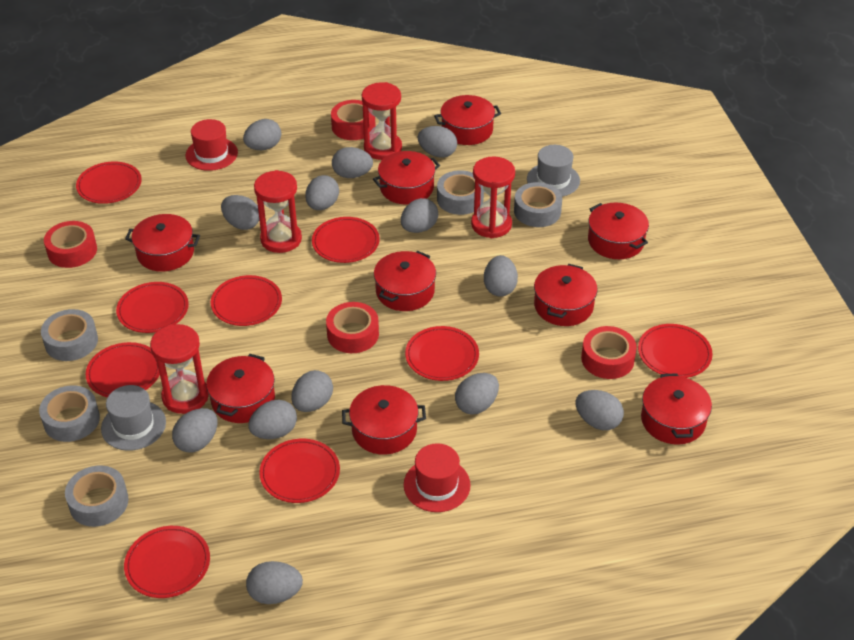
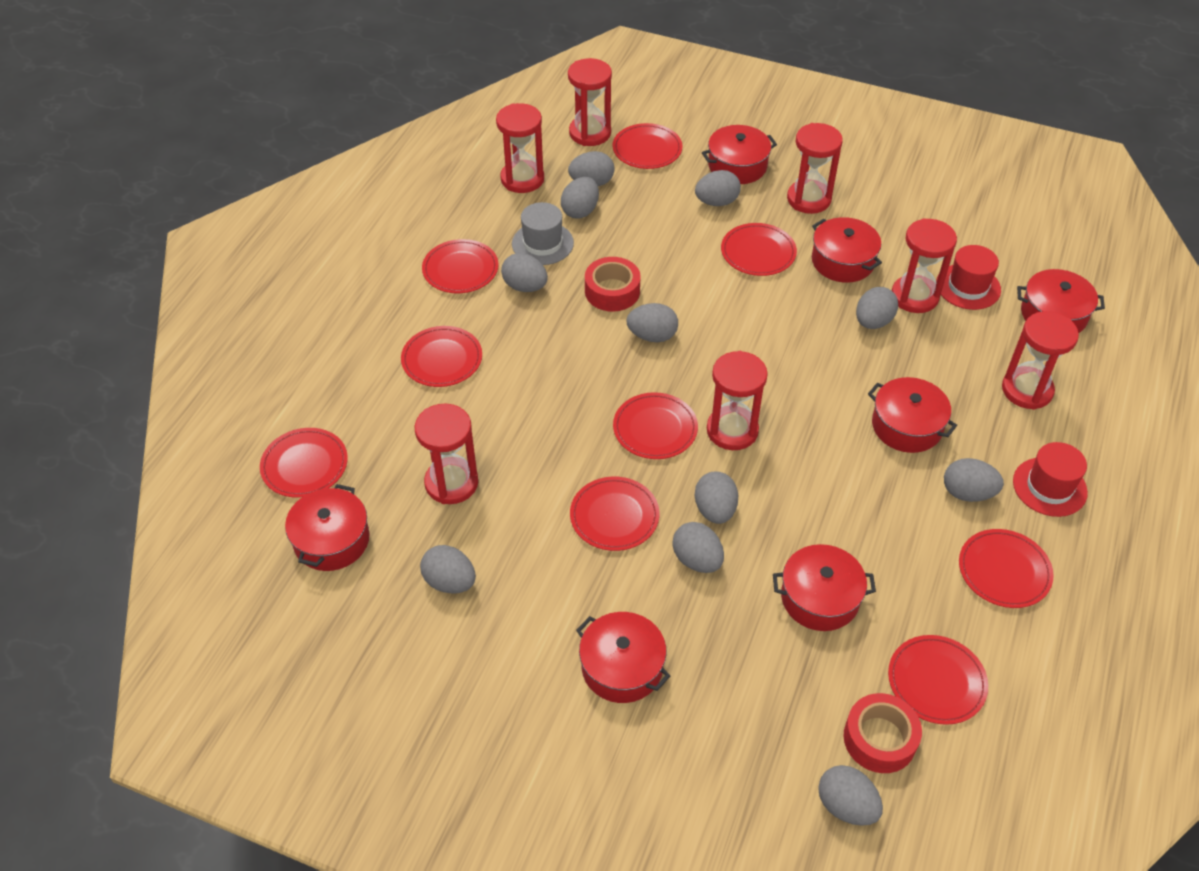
grey egg: 13 -> 11
grey hat: 2 -> 1
grey tape: 5 -> 0
red hourglass: 4 -> 7
red pot: 9 -> 7
red tape: 4 -> 2

